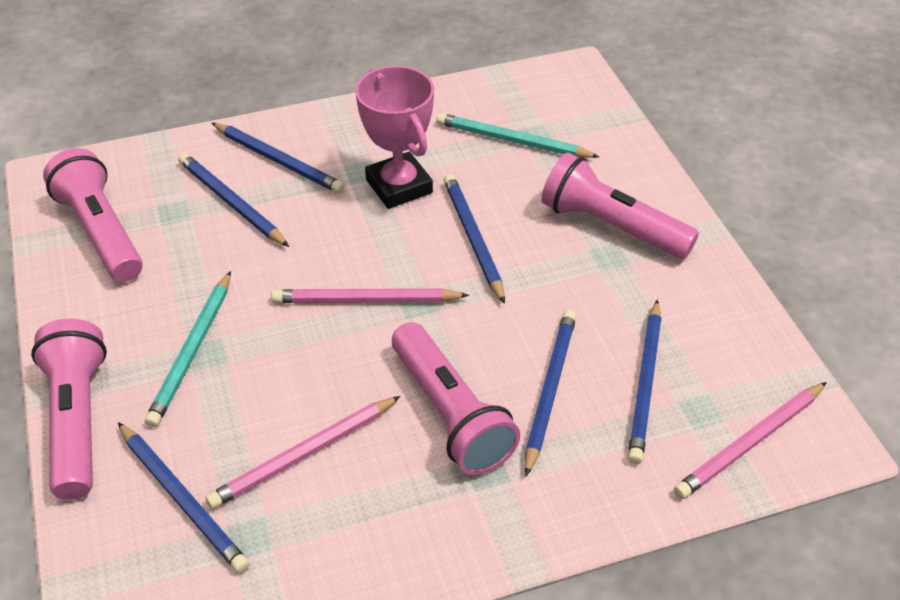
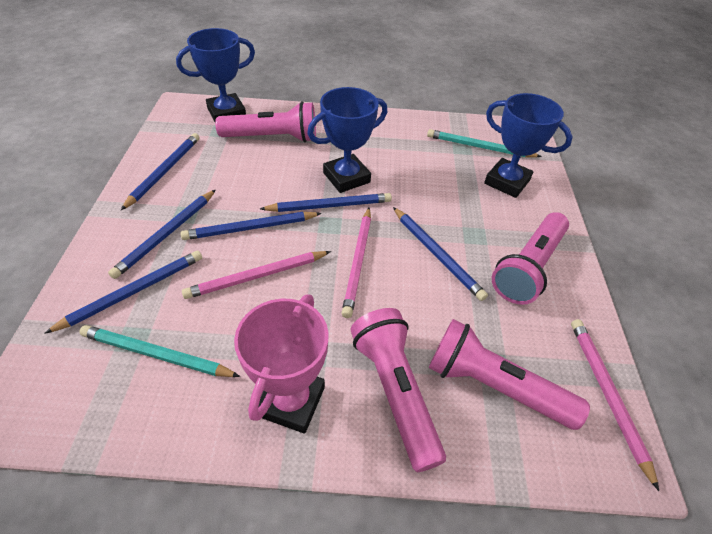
blue trophy: 0 -> 3

